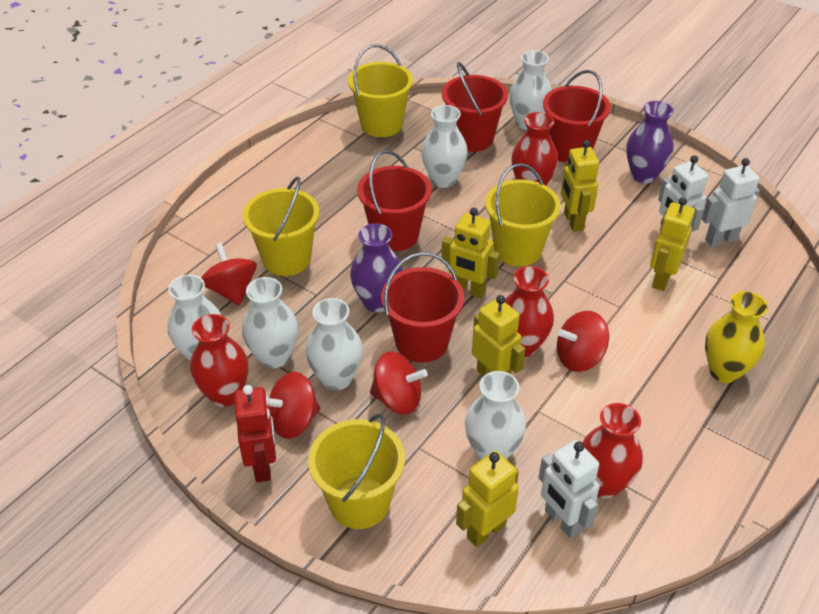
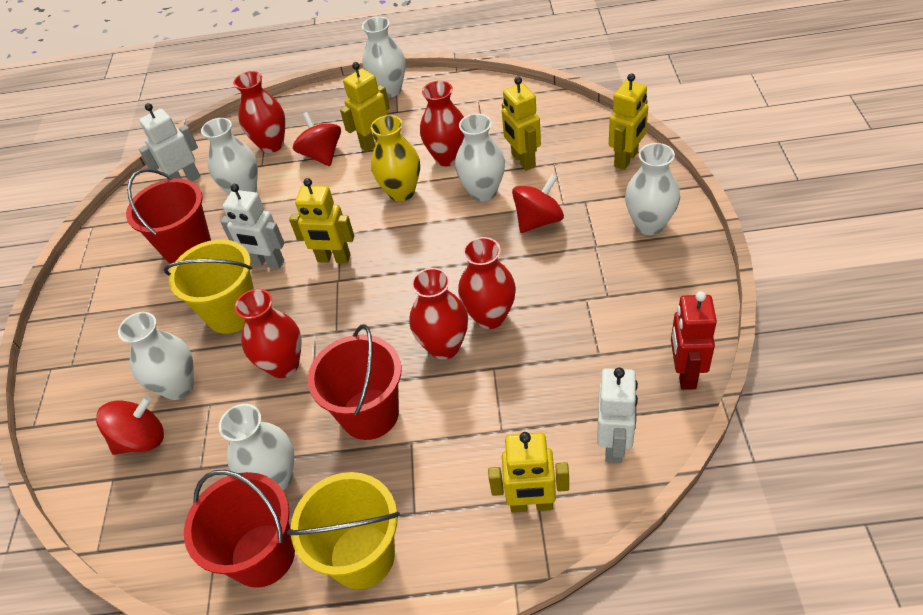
purple vase: 2 -> 0
red bucket: 4 -> 3
red spinning top: 4 -> 3
red vase: 4 -> 5
yellow bucket: 4 -> 2

